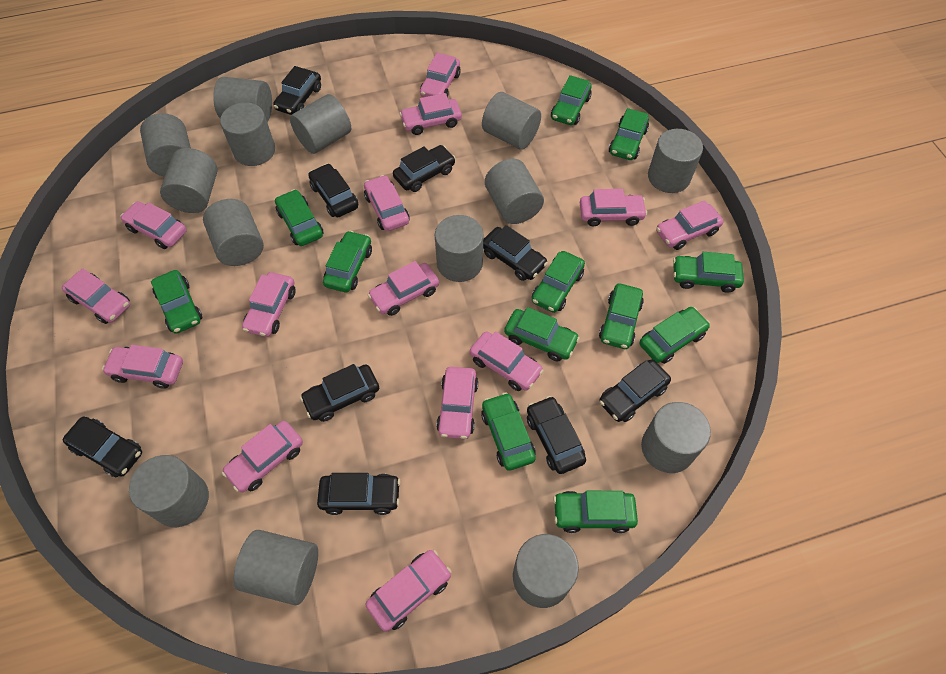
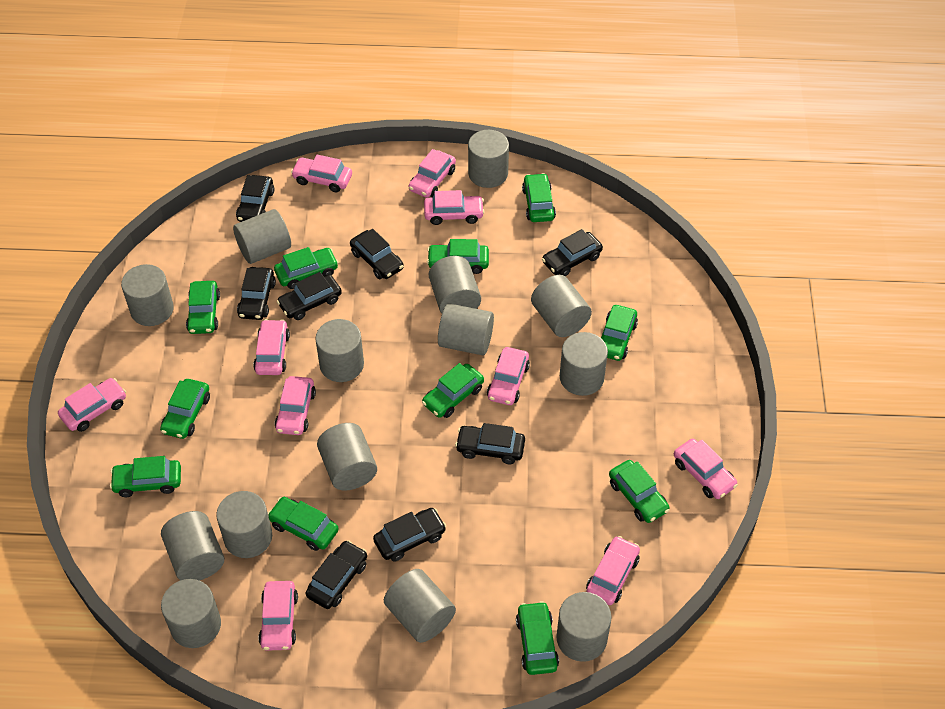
black car: 9 -> 8
green car: 12 -> 11
pink car: 14 -> 10

